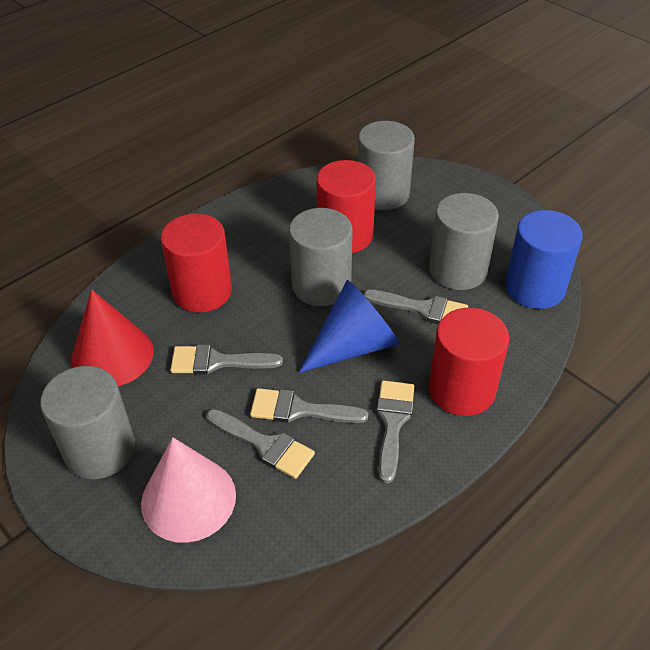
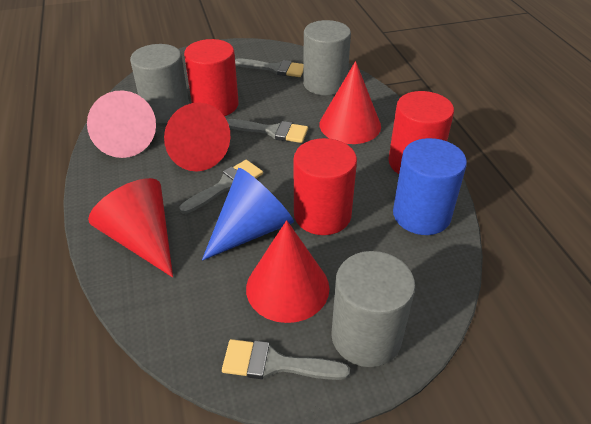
grey brush: 5 -> 4
grey cylinder: 4 -> 3
red cone: 1 -> 4

